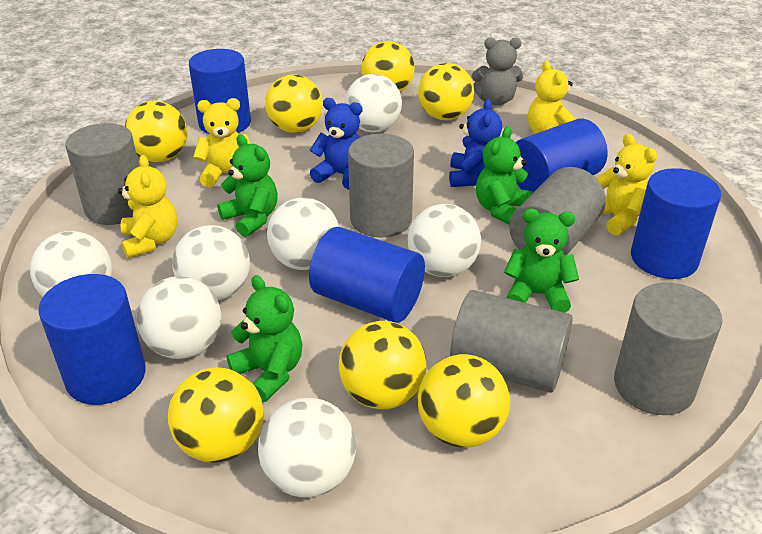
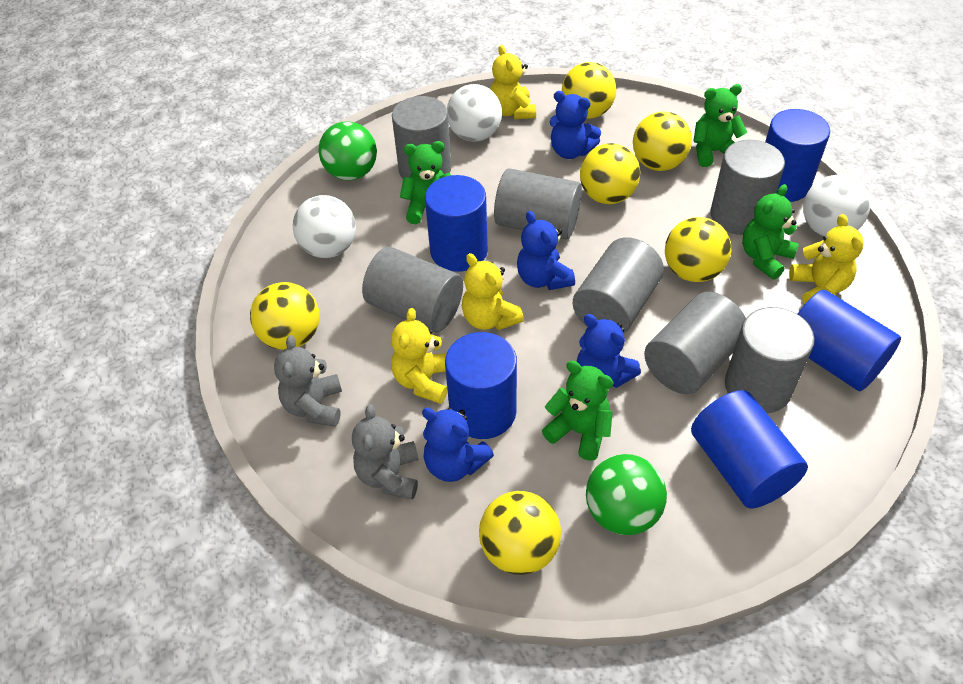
blue teddy bear: 2 -> 4
green ball: 0 -> 2
grey cylinder: 5 -> 7
grey teddy bear: 1 -> 2
white ball: 7 -> 3
yellow ball: 7 -> 6

